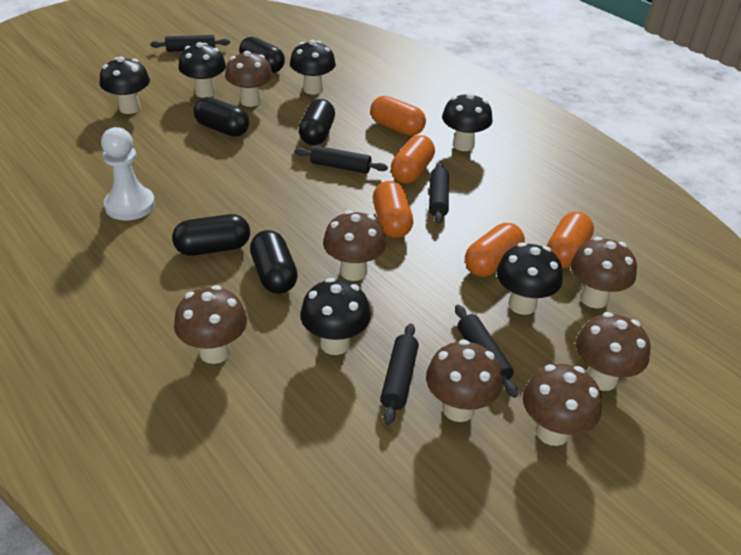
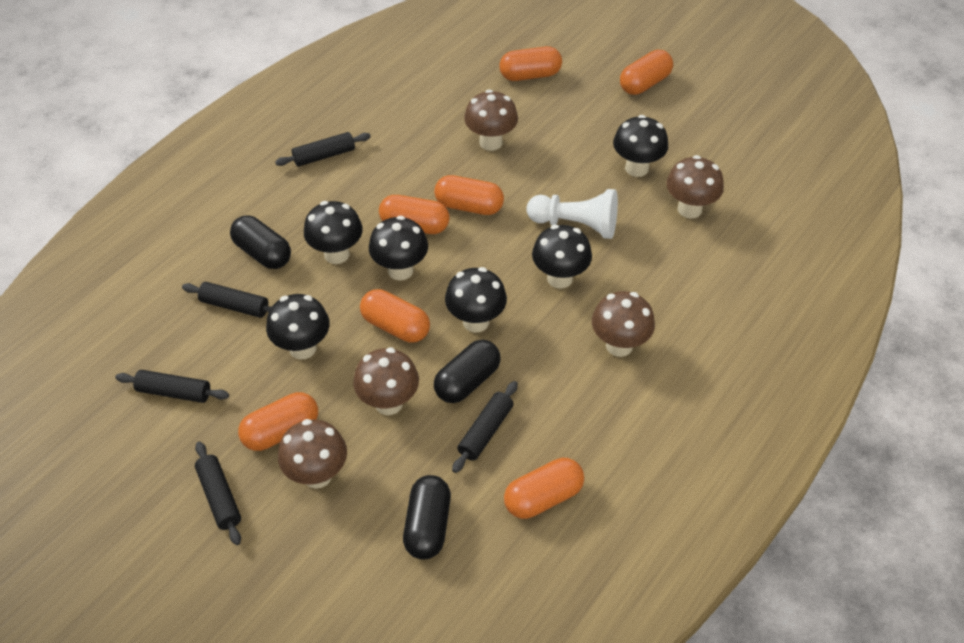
black capsule: 5 -> 3
brown mushroom: 7 -> 5
orange capsule: 5 -> 7

